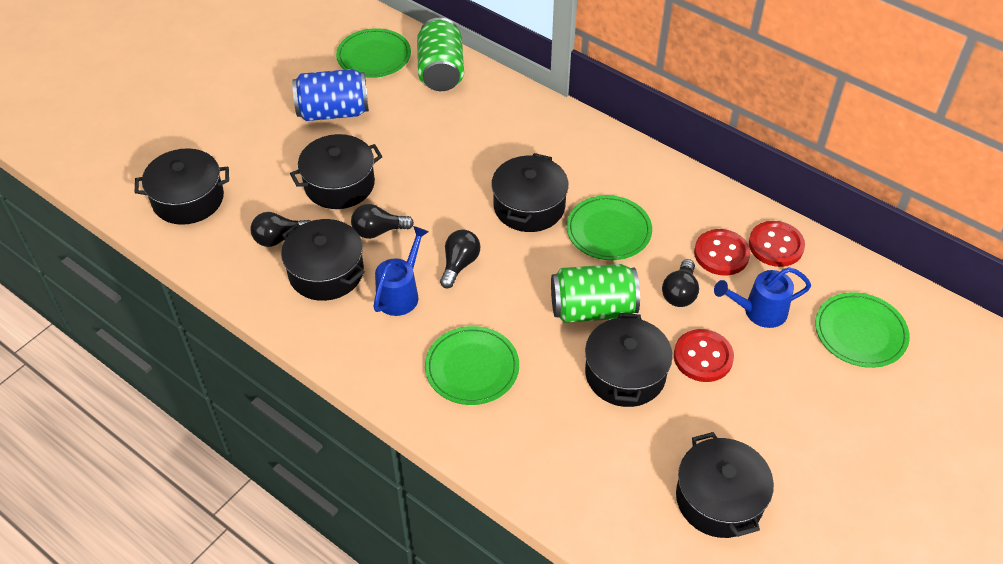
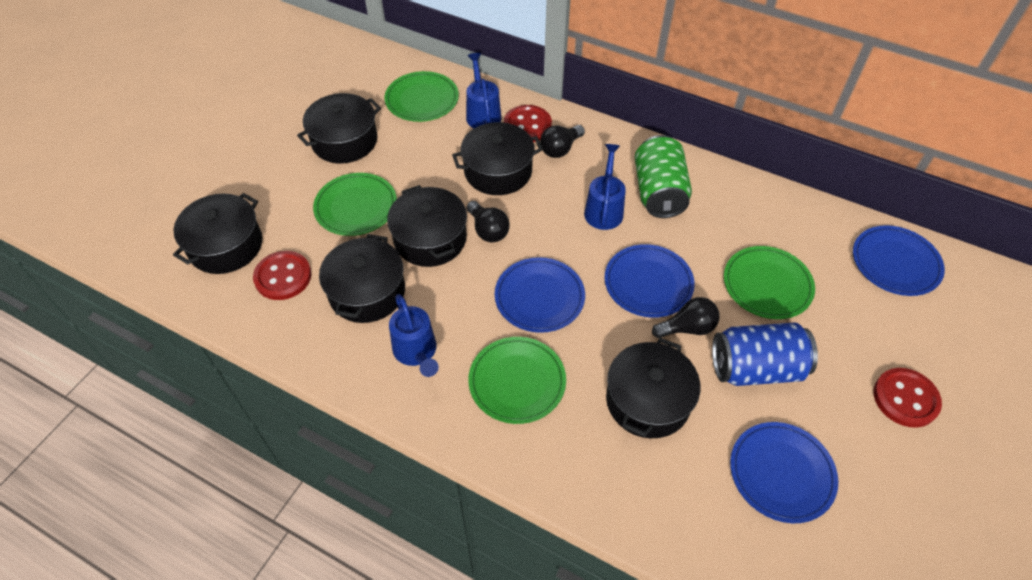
black light bulb: 4 -> 3
blue plate: 0 -> 4
blue watering can: 2 -> 3
green can: 2 -> 1

